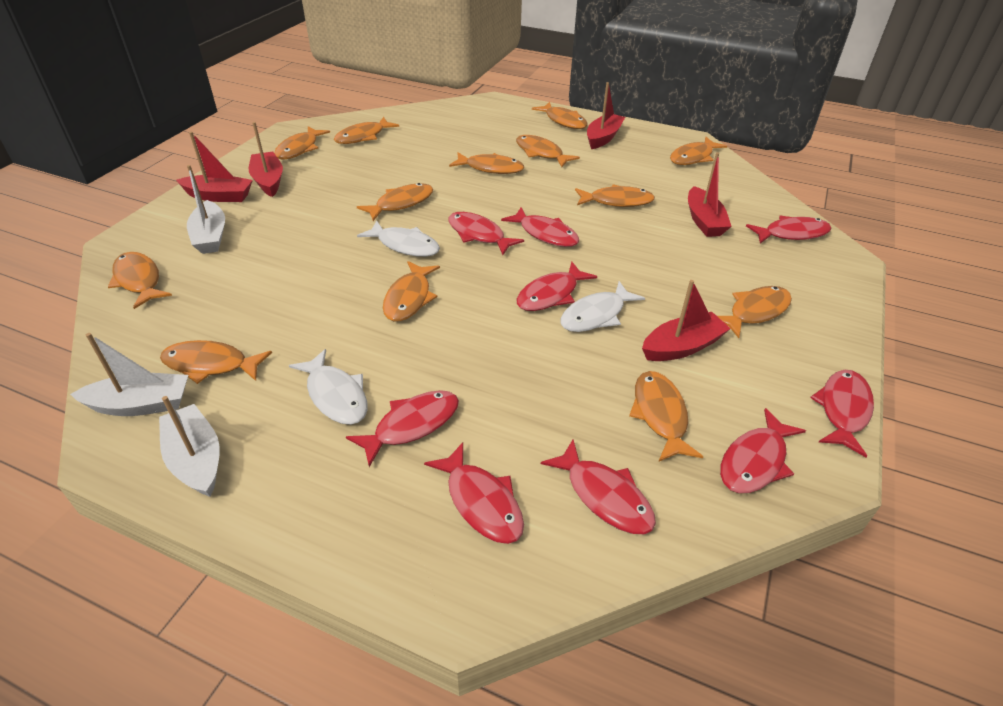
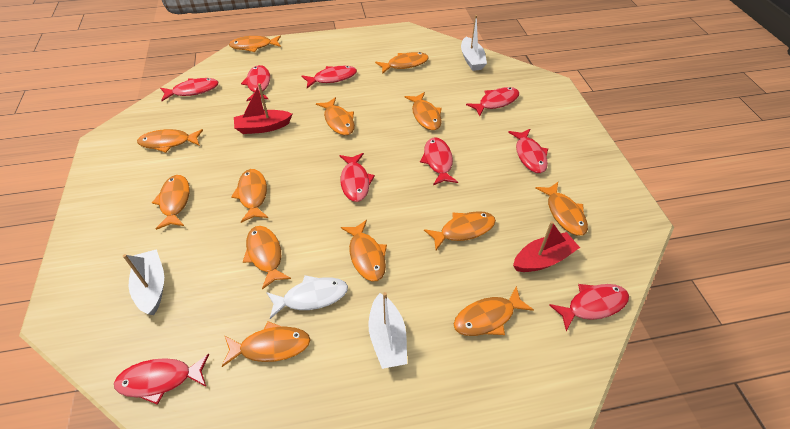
red boat: 5 -> 2
white fish: 3 -> 1

